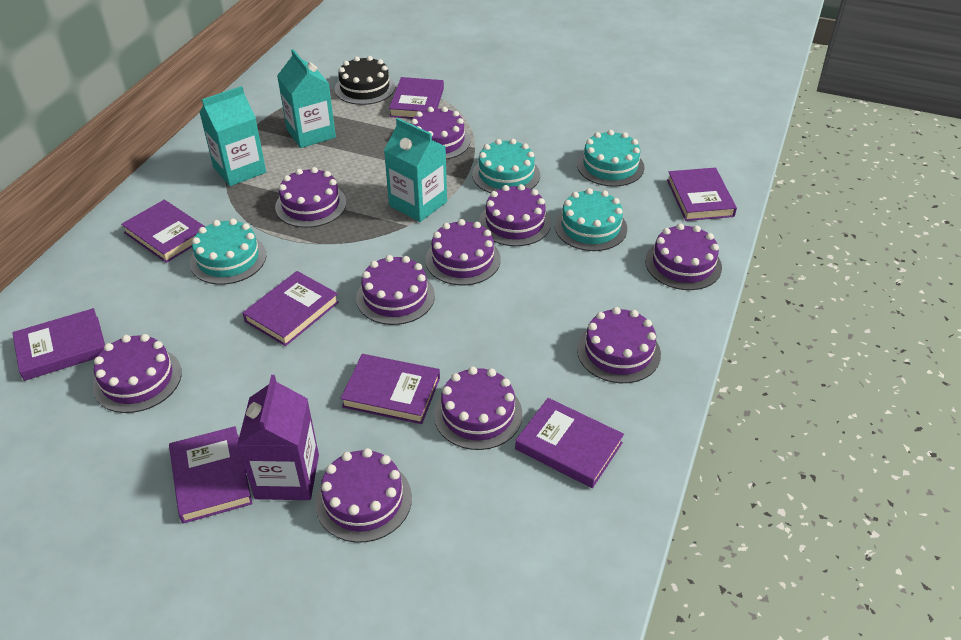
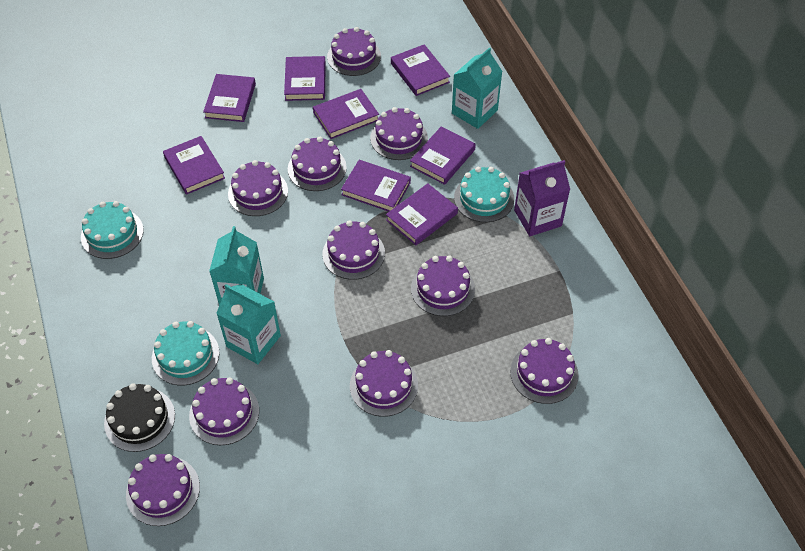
turquoise cake: 4 -> 3

